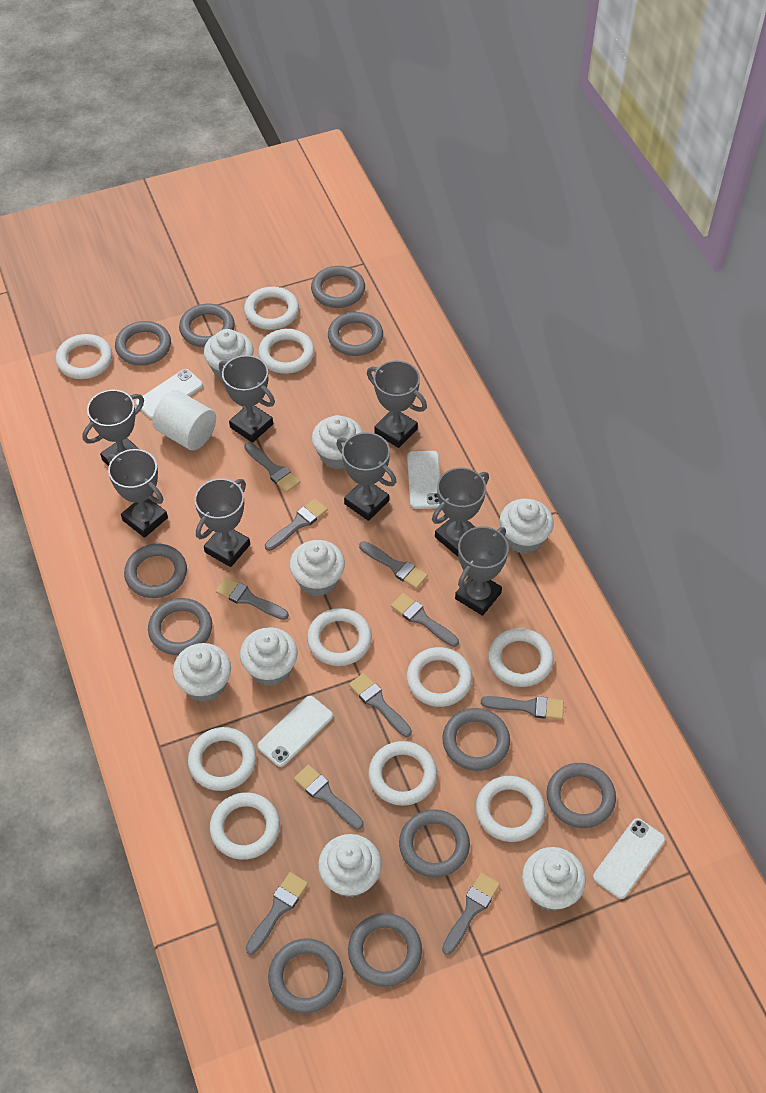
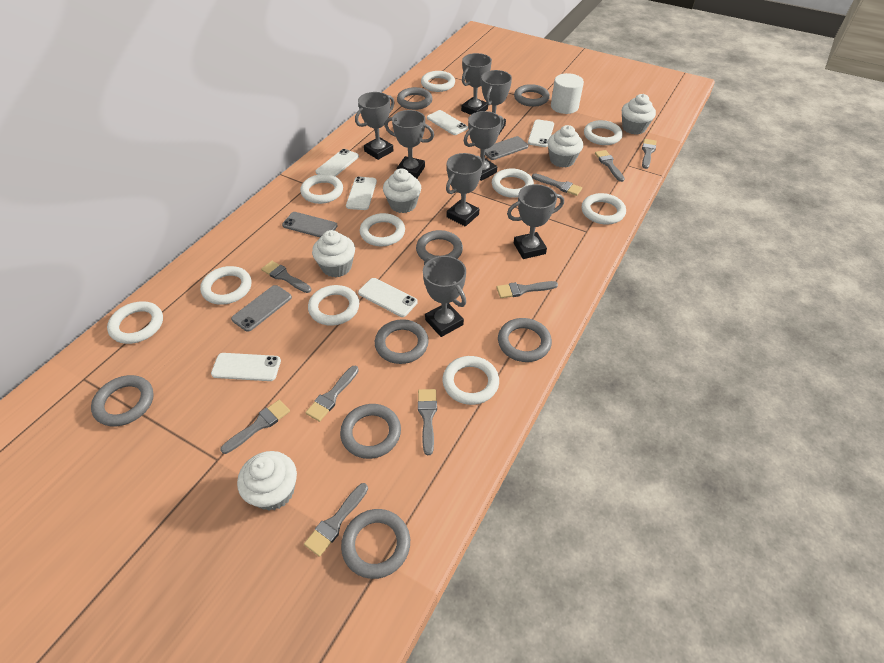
grey brush: 10 -> 9
grey phone: 0 -> 3
grey ring: 11 -> 8
white cupcake: 8 -> 5
white phone: 4 -> 6

